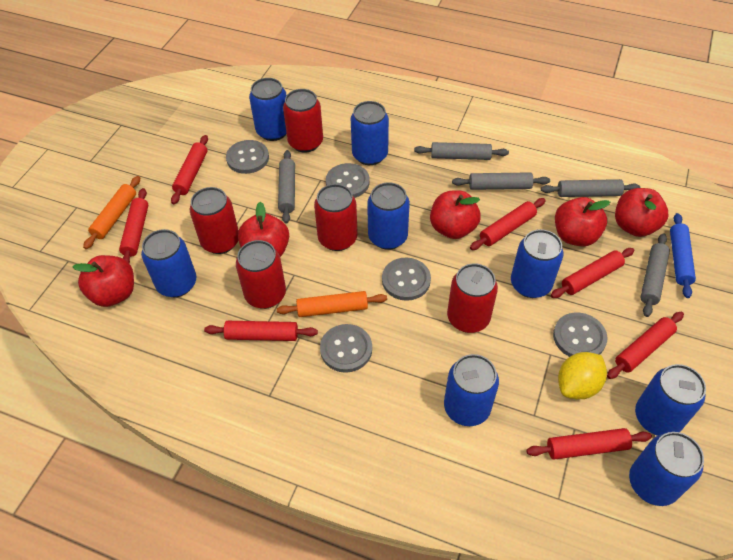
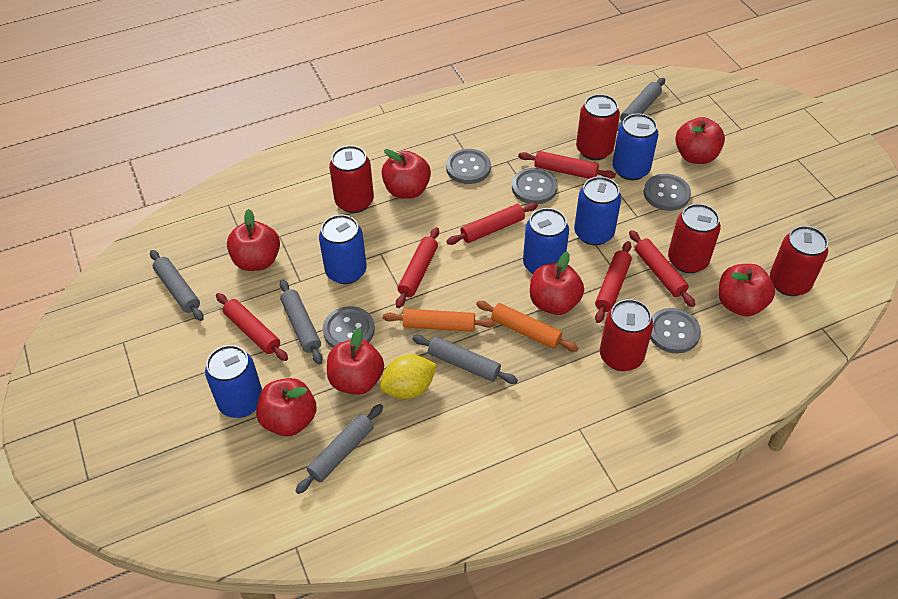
blue can: 8 -> 5
blue rolling pin: 1 -> 0
red apple: 5 -> 7
red rolling pin: 7 -> 6

